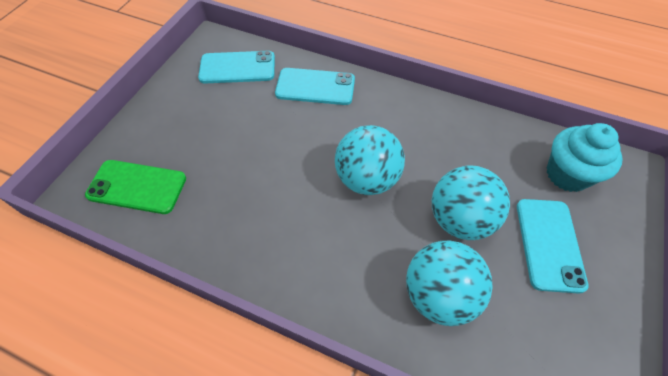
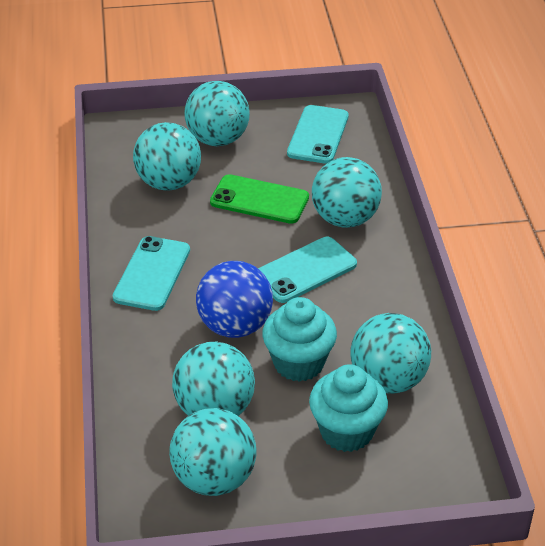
blue ball: 0 -> 1
turquoise ball: 3 -> 6
turquoise cupcake: 1 -> 2

